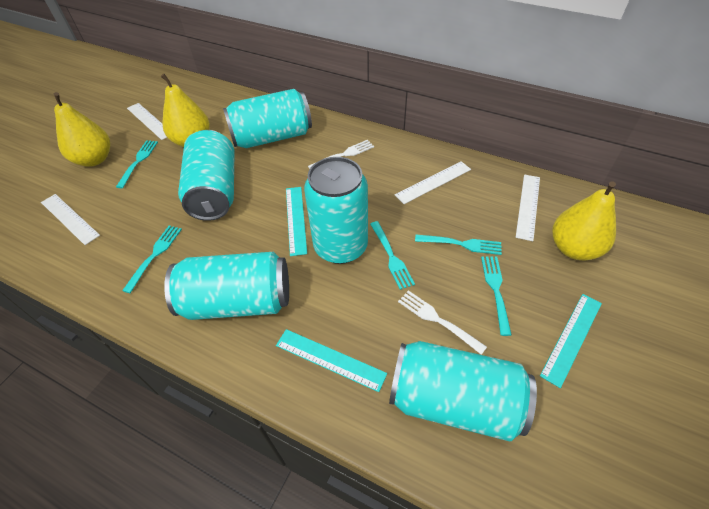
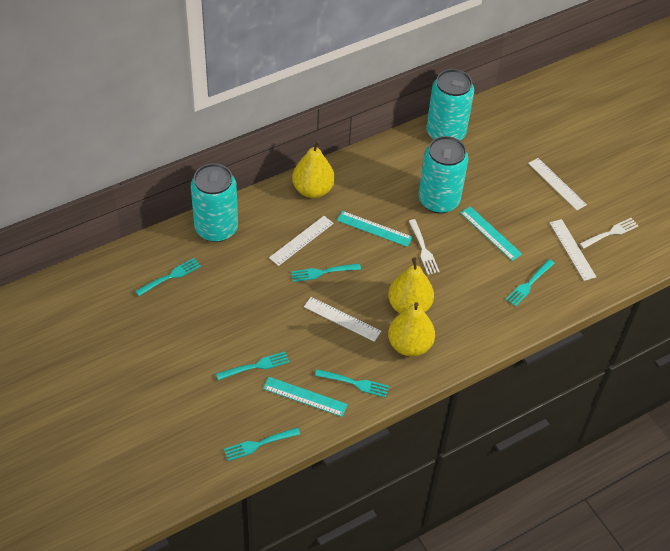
turquoise can: 5 -> 3
turquoise fork: 5 -> 6

